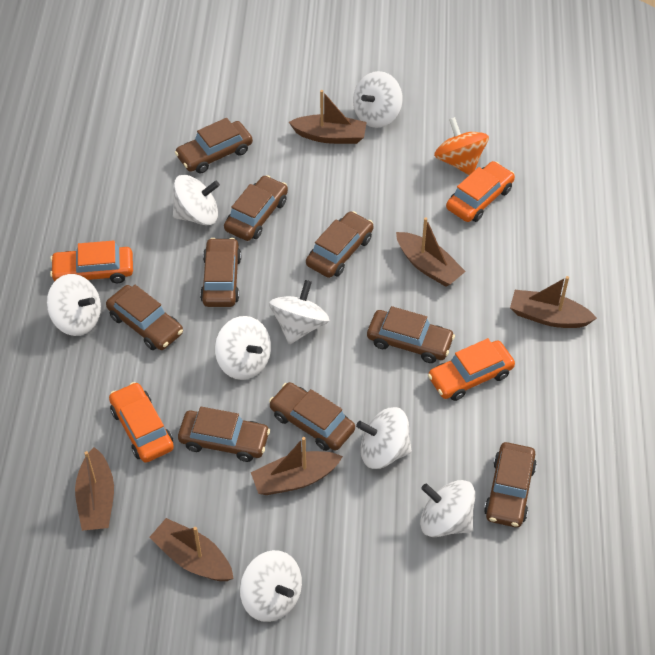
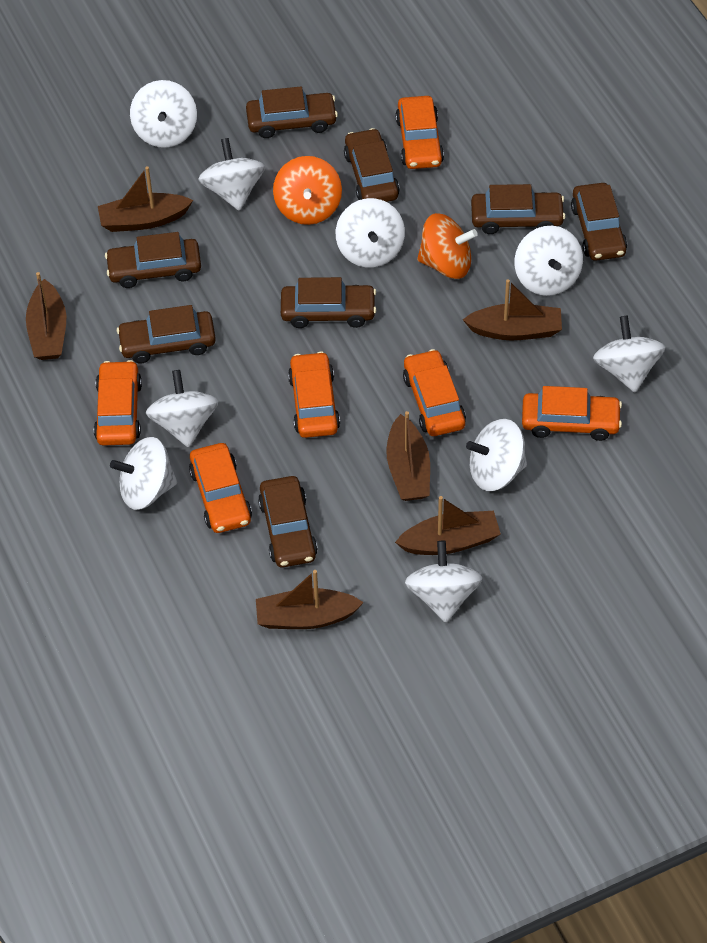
brown car: 9 -> 8
orange car: 4 -> 6
orange spinning top: 1 -> 2
white spinning top: 8 -> 9

